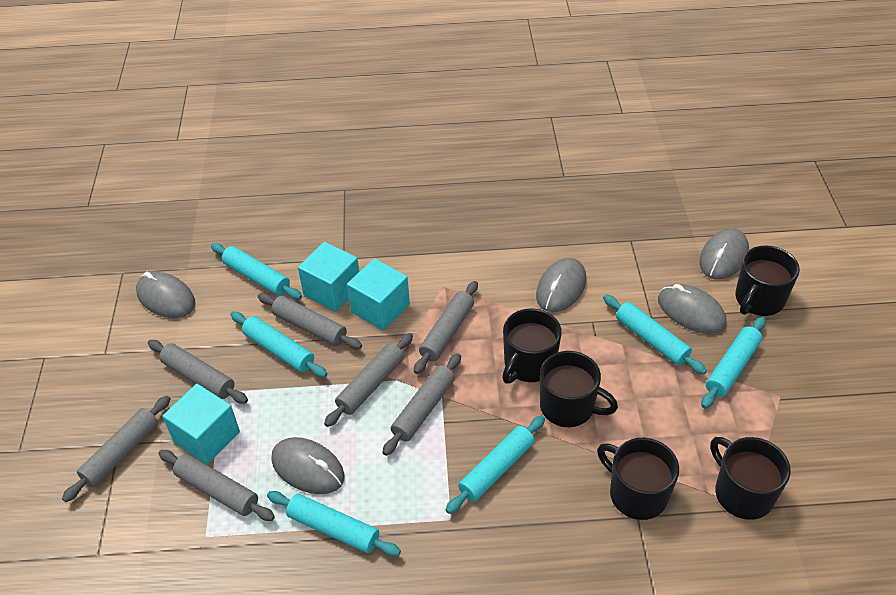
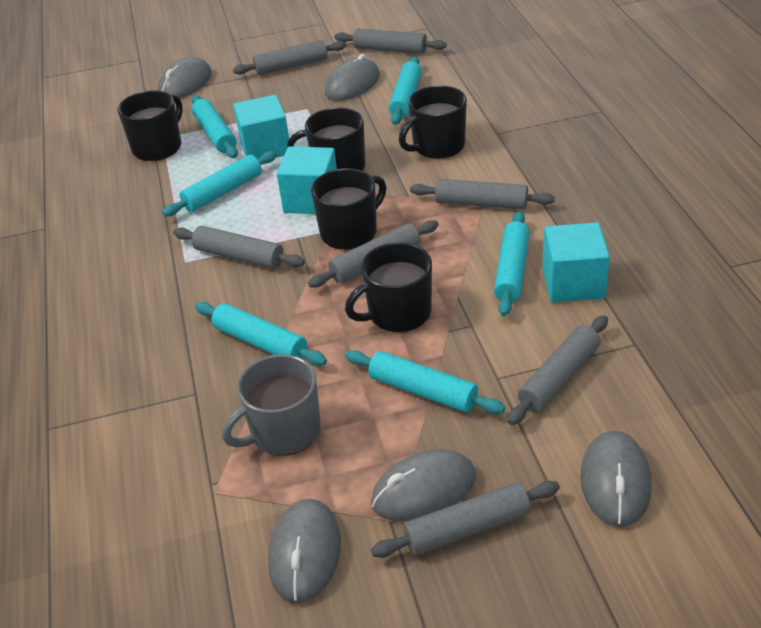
grey mug: 0 -> 1

